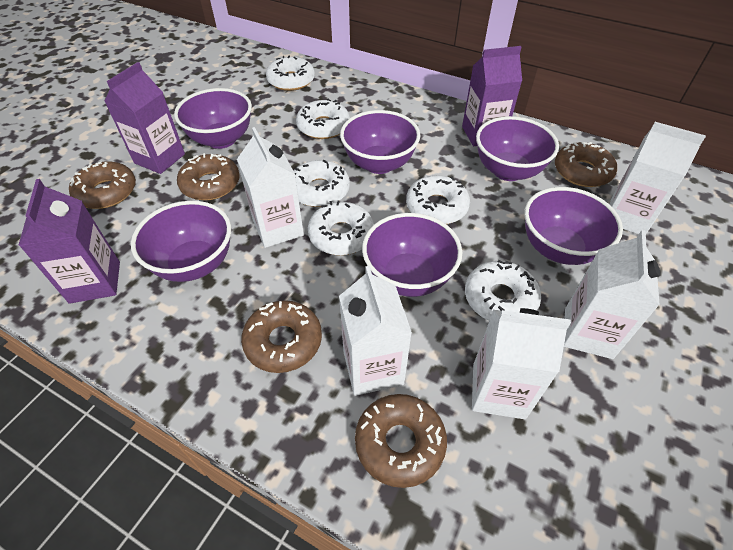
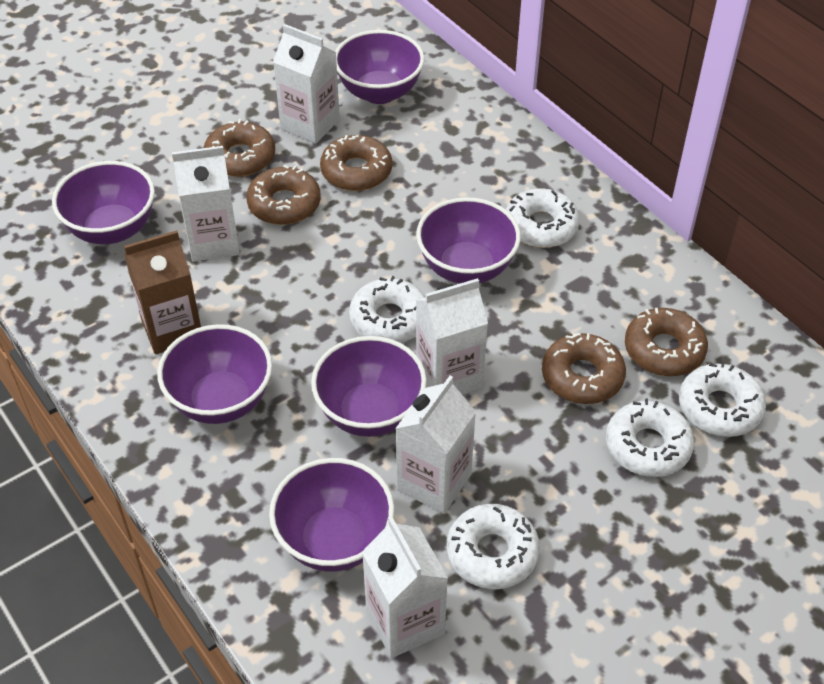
brown carton: 0 -> 1
purple carton: 3 -> 0
white donut: 6 -> 5

